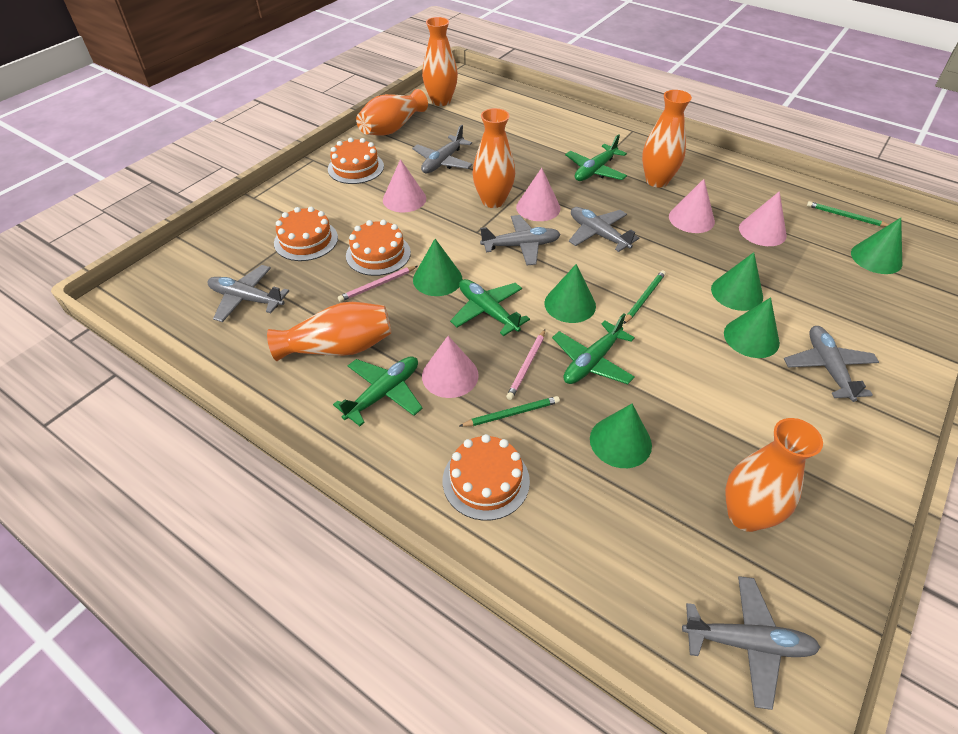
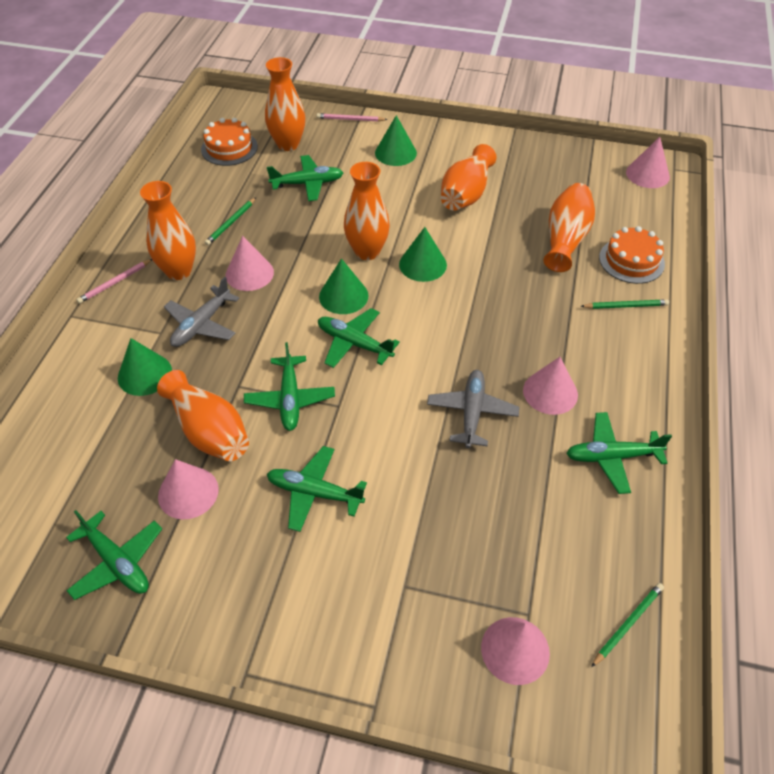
green cone: 6 -> 4
green plane: 4 -> 6
grey plane: 6 -> 2
orange cake: 4 -> 2

